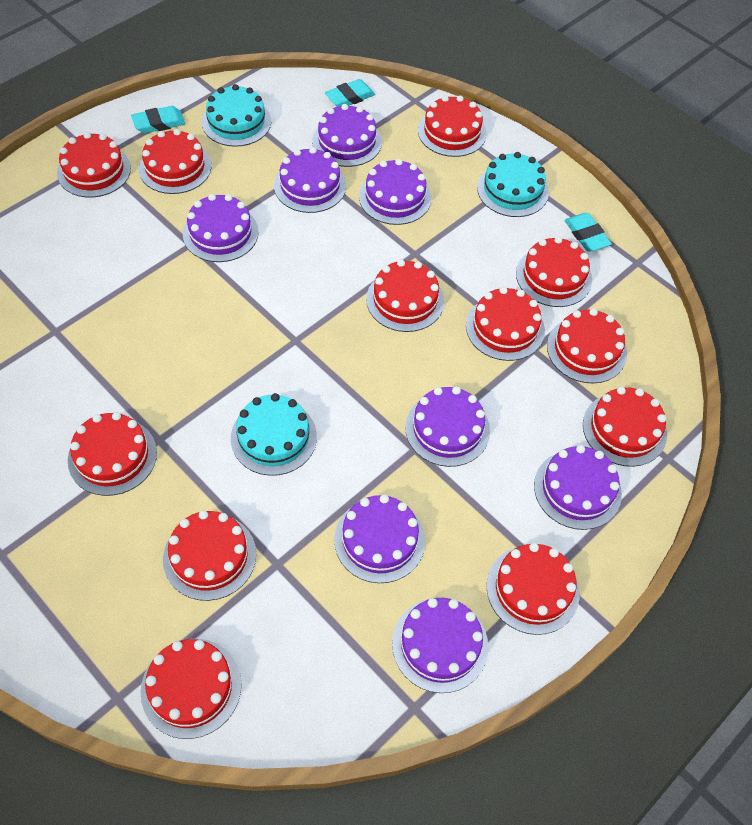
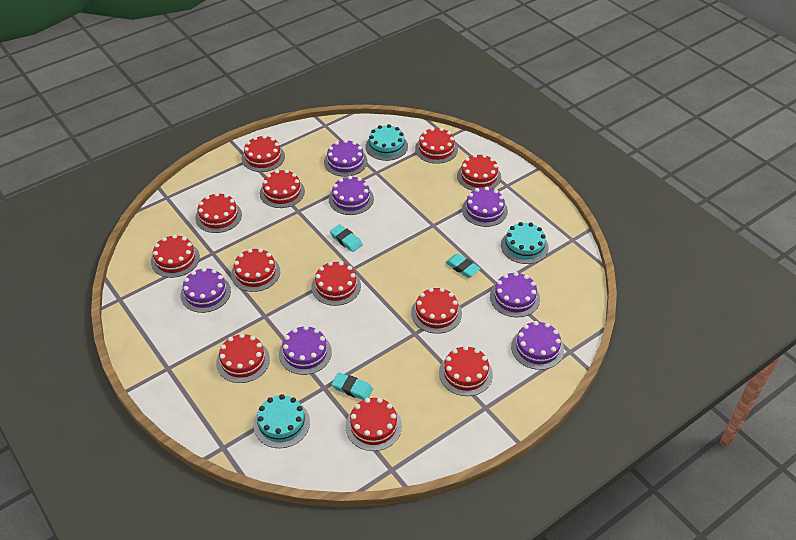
purple cake: 8 -> 7

